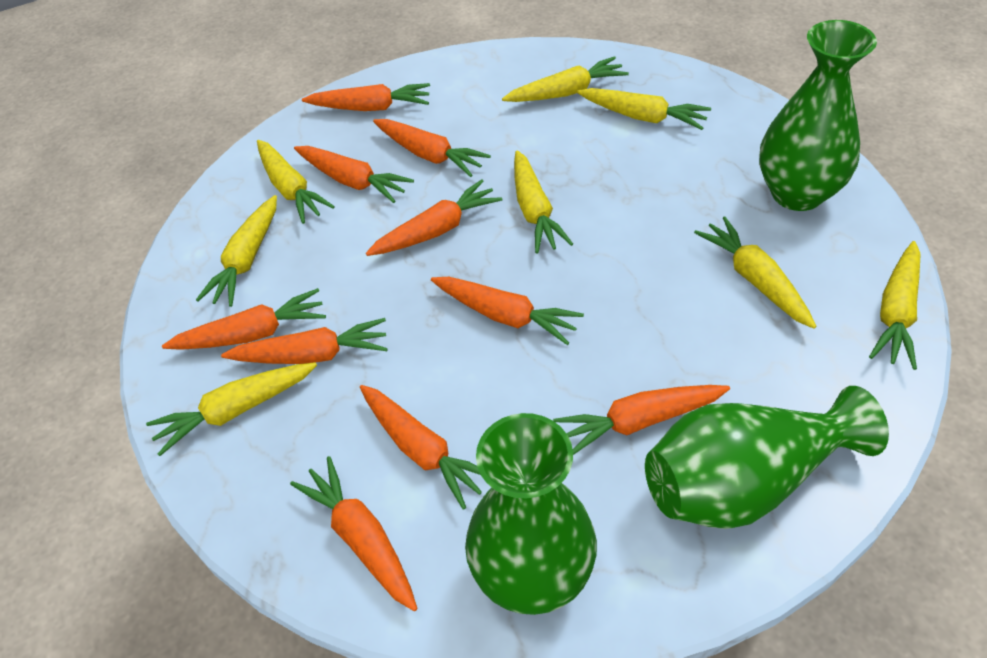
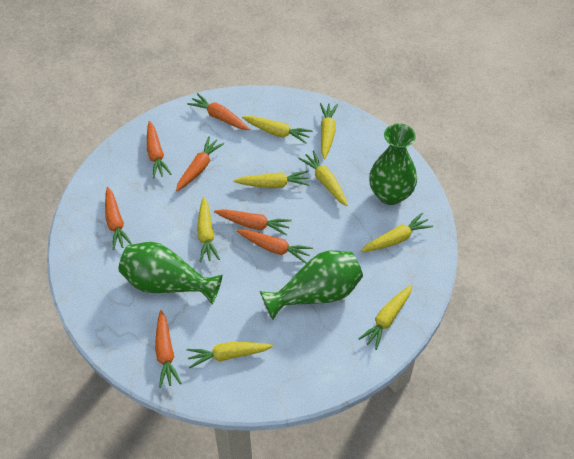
orange carrot: 10 -> 7

